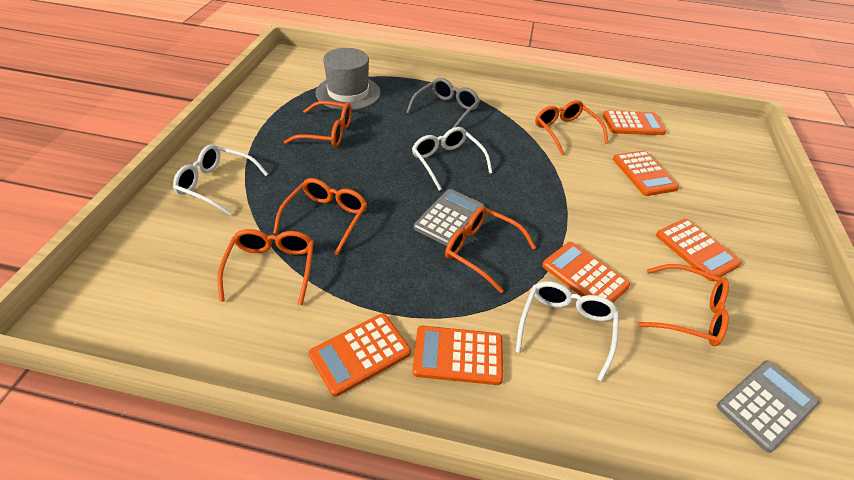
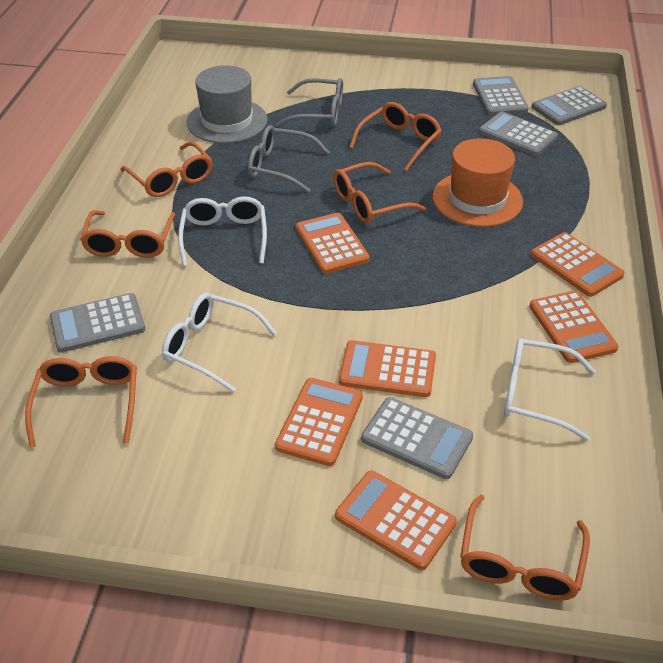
grey calculator: 2 -> 5
grey glasses: 1 -> 2
orange hat: 0 -> 1

